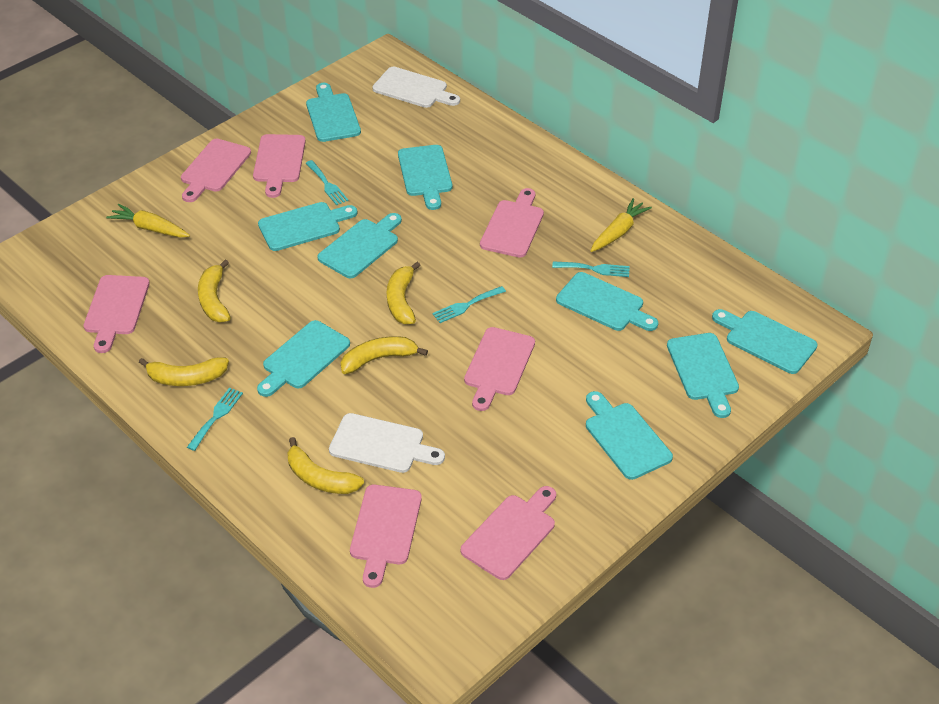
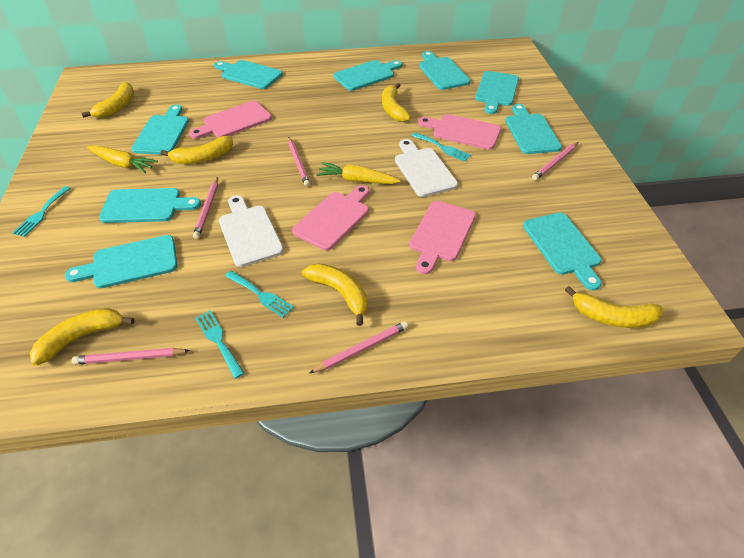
pink cutting board: 7 -> 4
pink pencil: 0 -> 5
yellow banana: 5 -> 6

